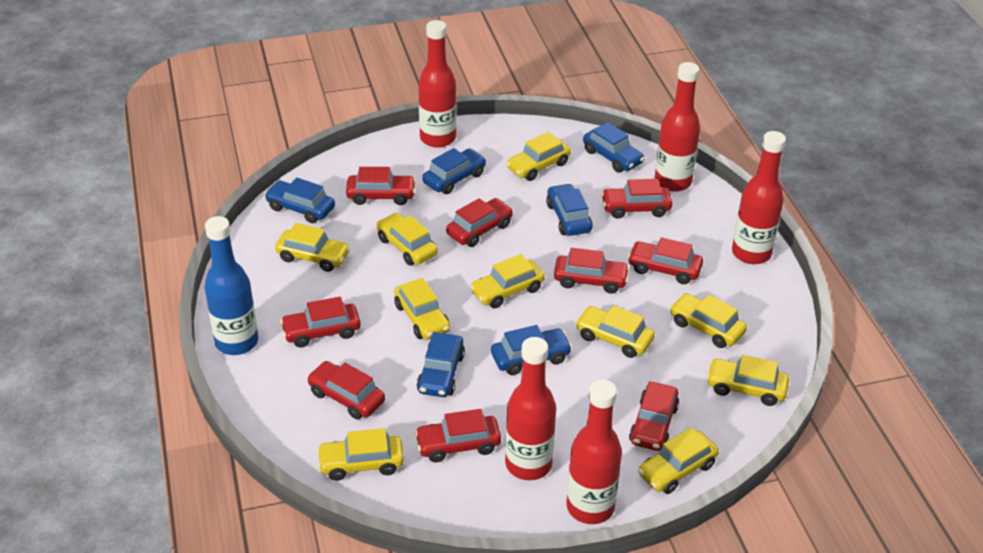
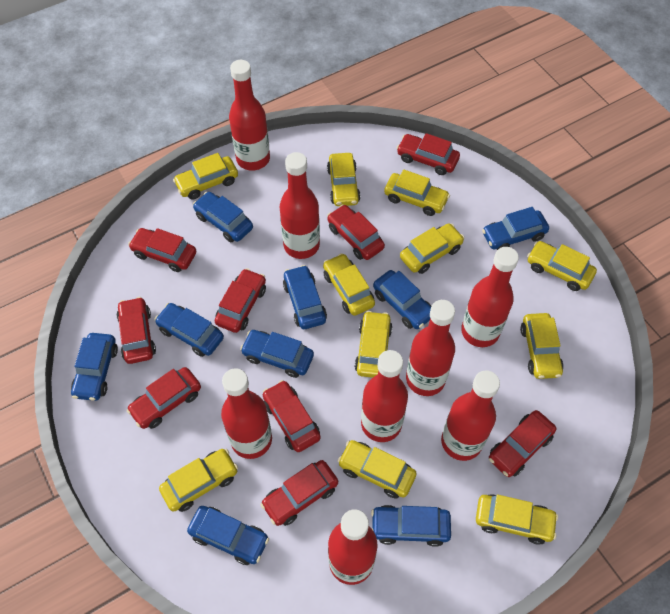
blue bottle: 1 -> 0
blue car: 6 -> 9
red bottle: 5 -> 8
yellow car: 10 -> 11

